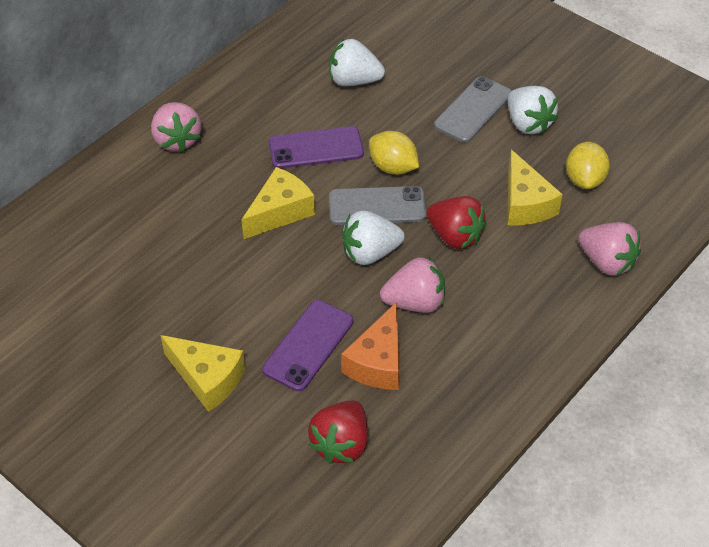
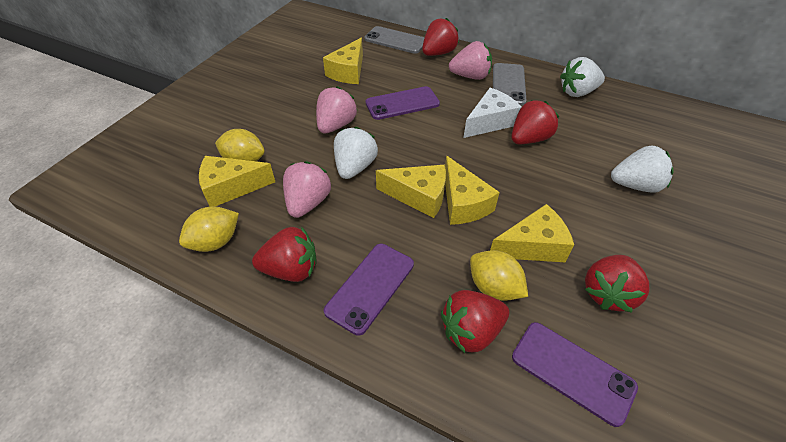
orange cheese: 1 -> 0
purple phone: 2 -> 3
red strawberry: 2 -> 5
white cheese: 0 -> 1
yellow cheese: 3 -> 5
yellow lemon: 2 -> 3

